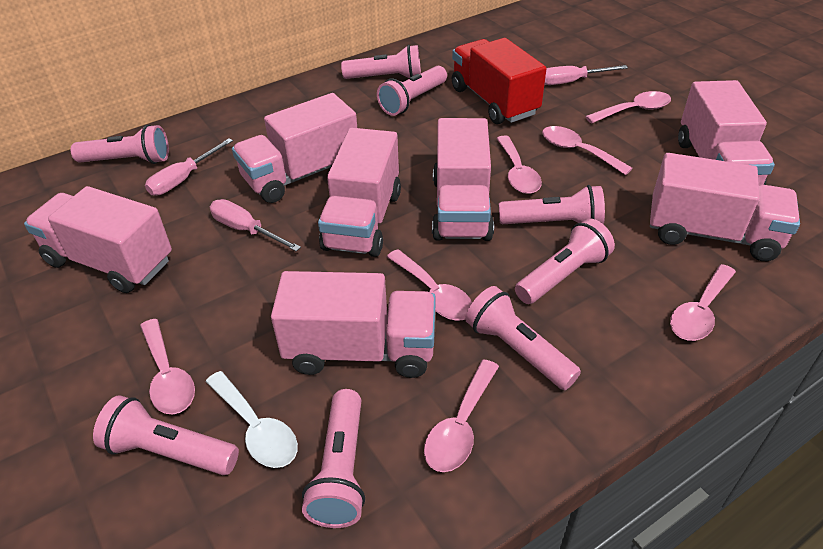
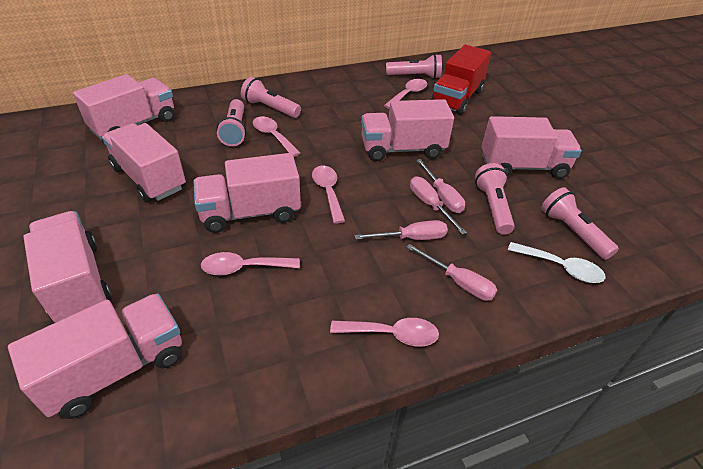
pink flashlight: 8 -> 5
pink screwdriver: 3 -> 4
pink spoon: 7 -> 5

